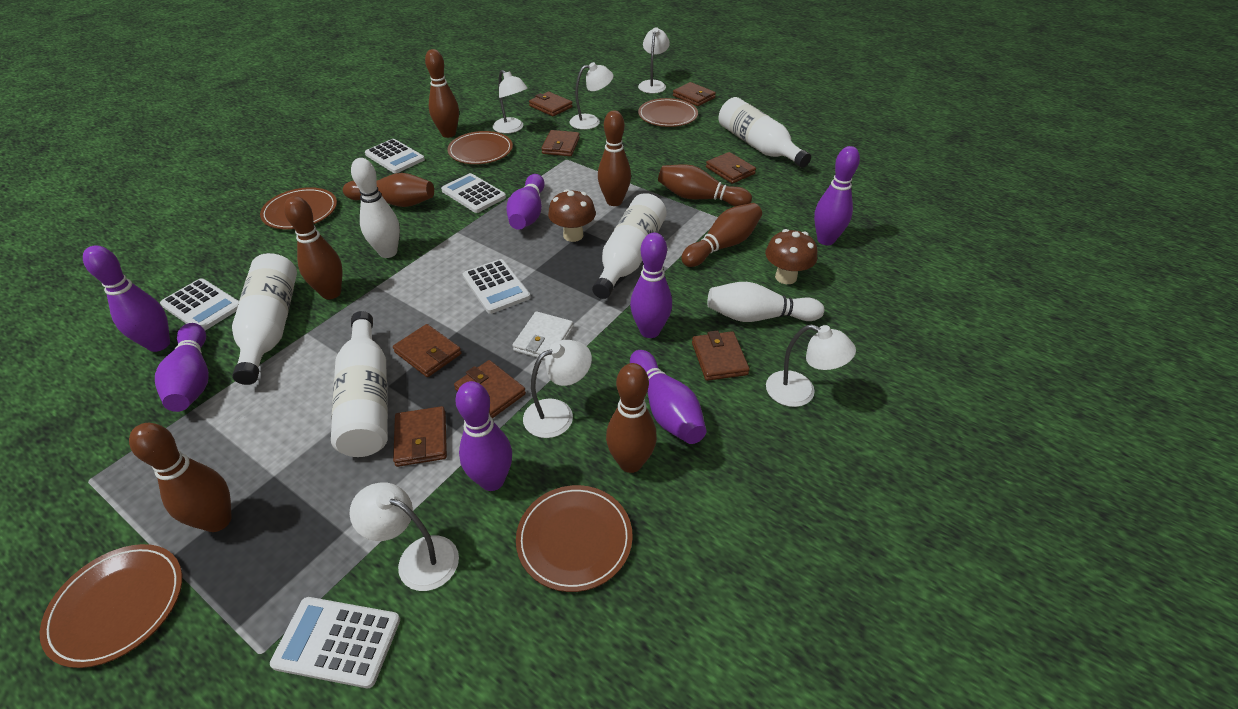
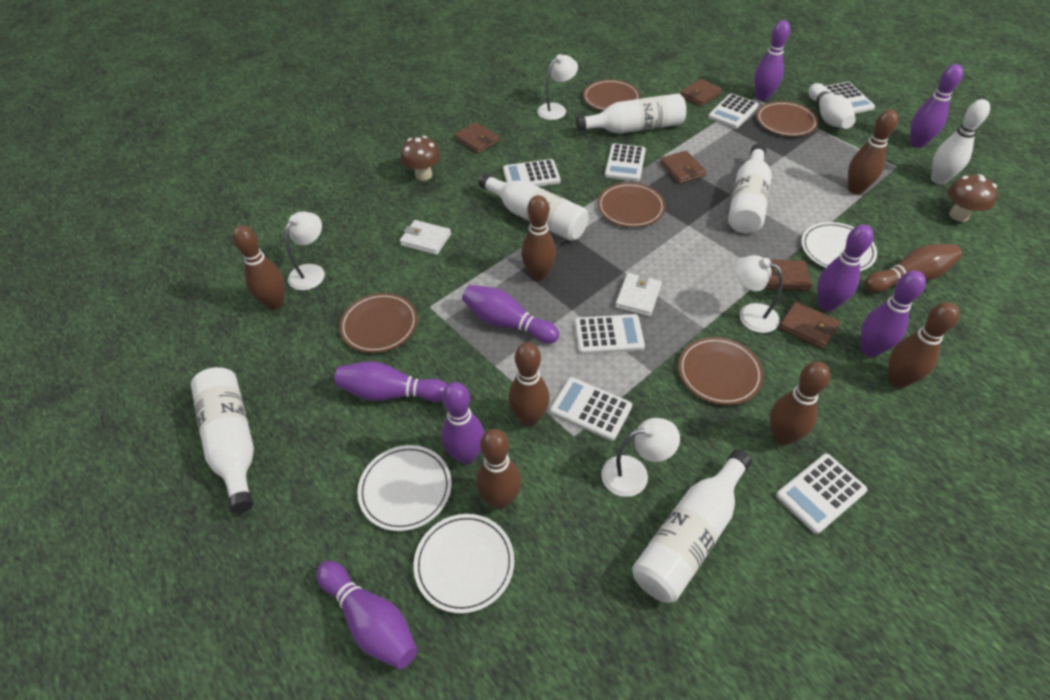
brown wallet: 8 -> 5
purple bowling pin: 7 -> 8
white bottle: 4 -> 5
white calculator: 5 -> 7
white lamp: 6 -> 4
white plate: 0 -> 3
white wallet: 1 -> 2

